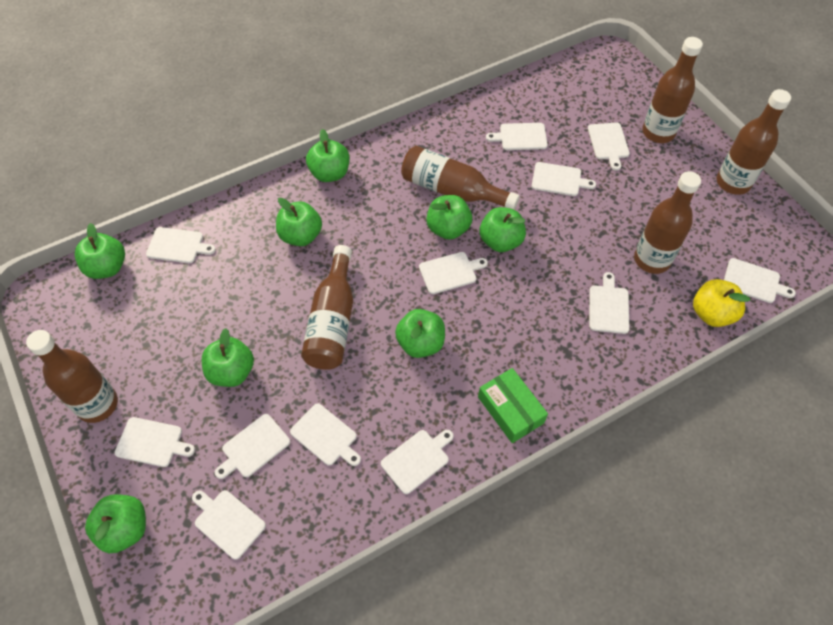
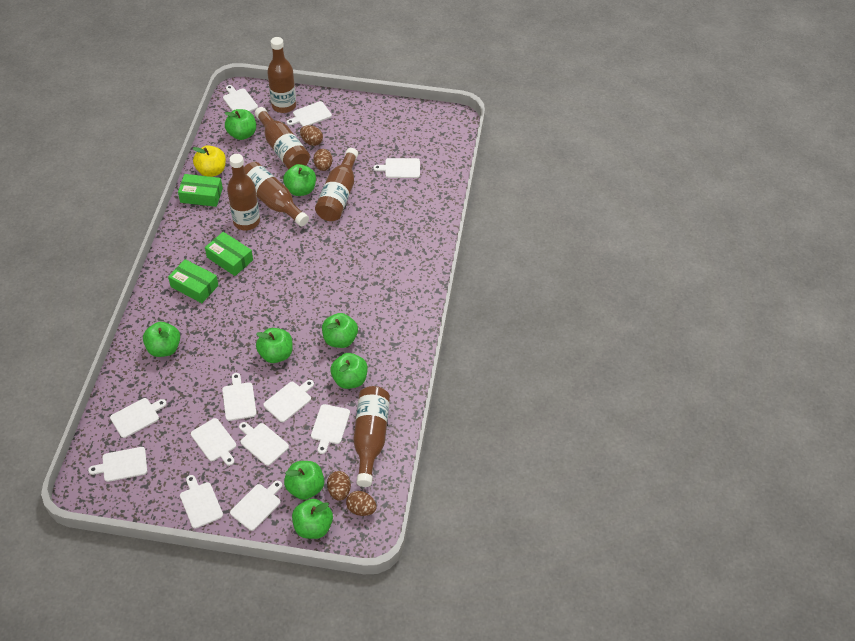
brown egg: 0 -> 4
green box: 1 -> 3

